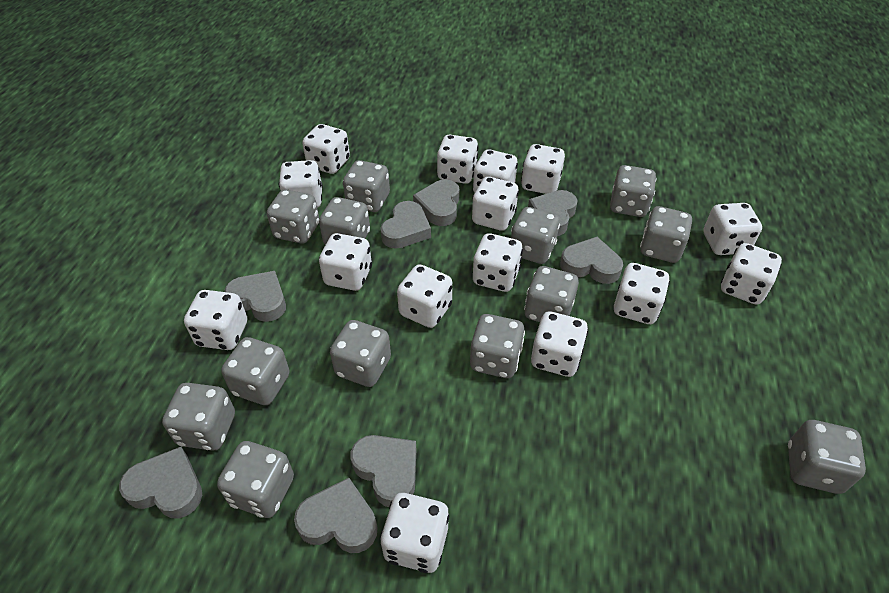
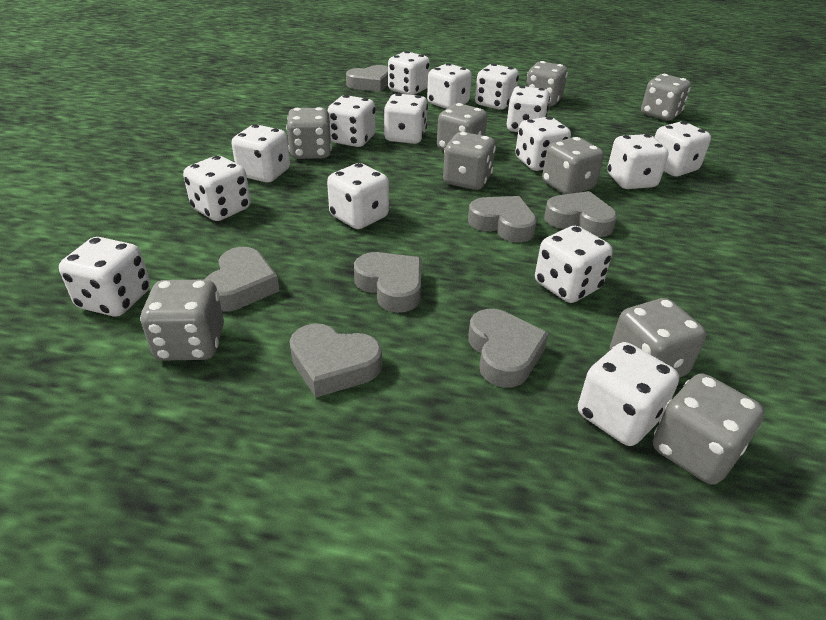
grey dice: 13 -> 9
grey heart: 8 -> 7

